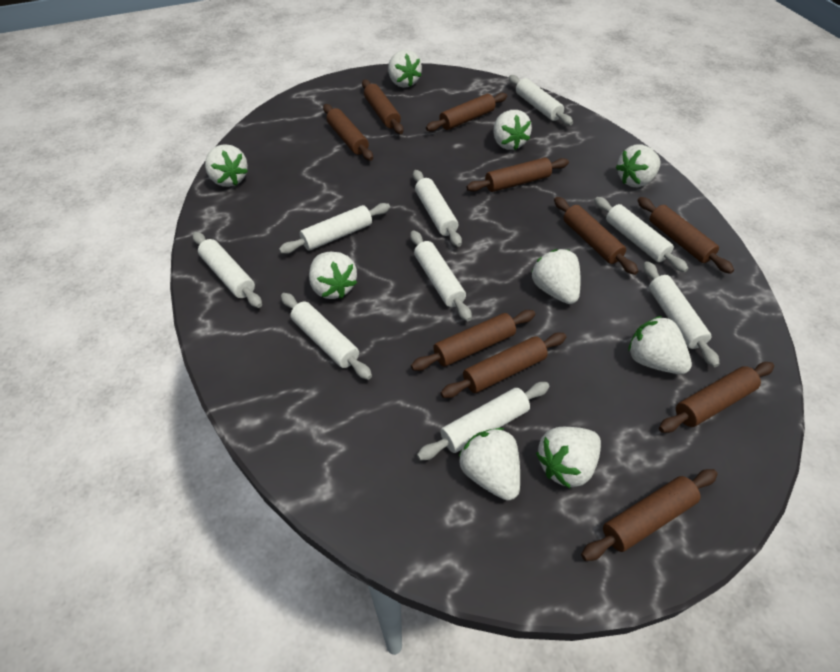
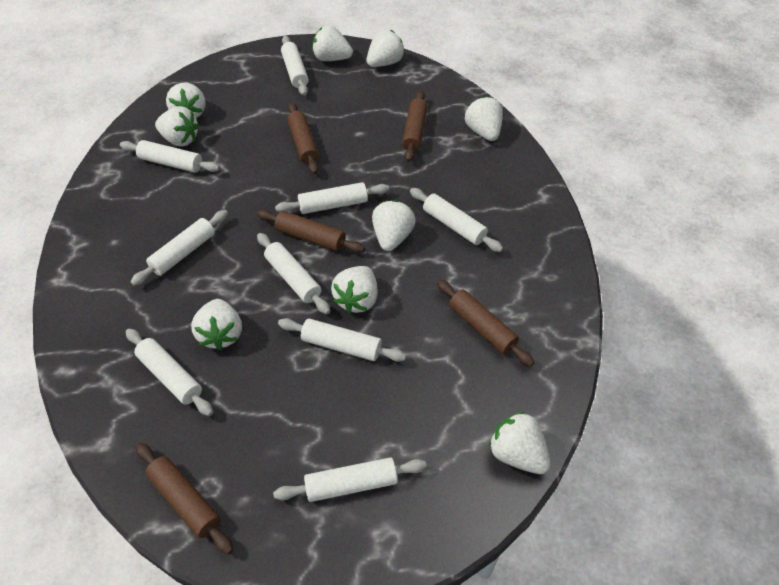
brown rolling pin: 10 -> 5

